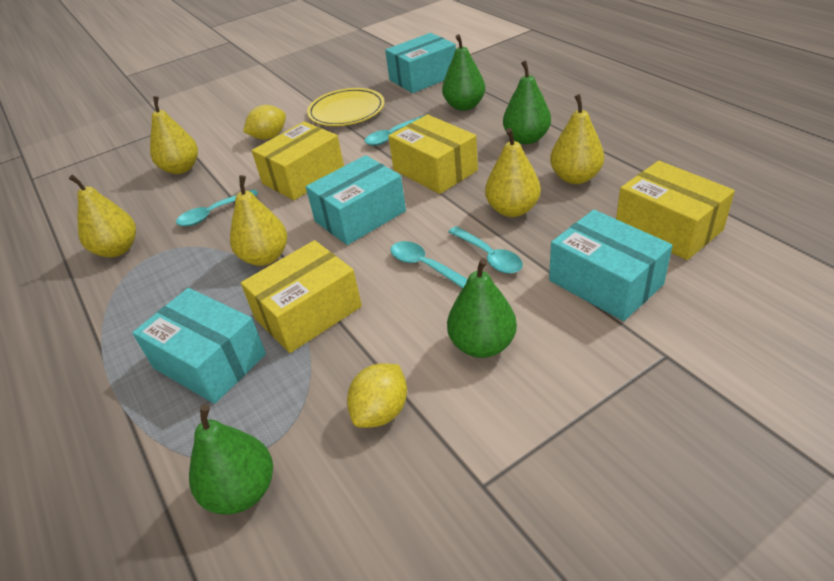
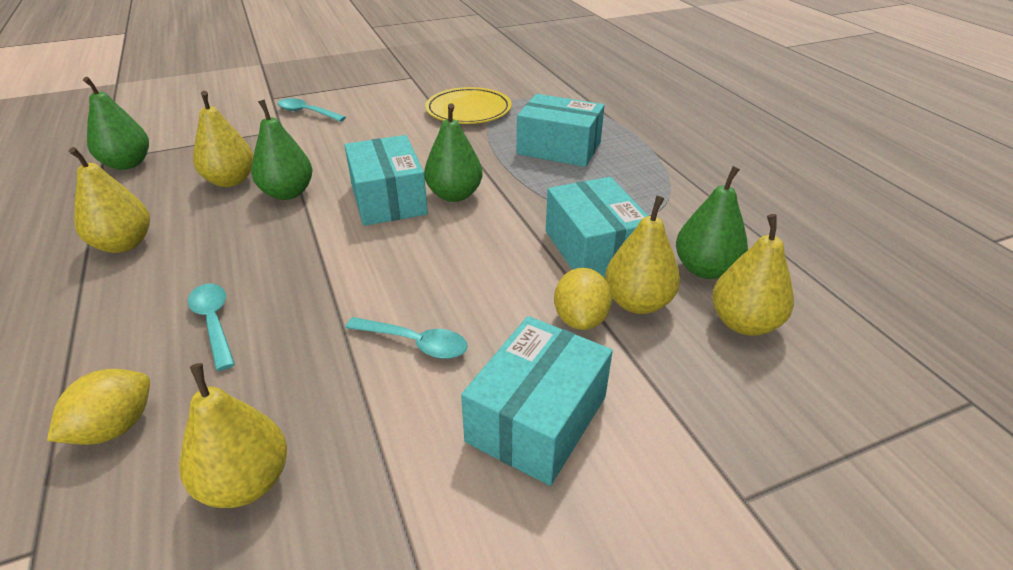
turquoise spoon: 4 -> 3
yellow box: 4 -> 0

